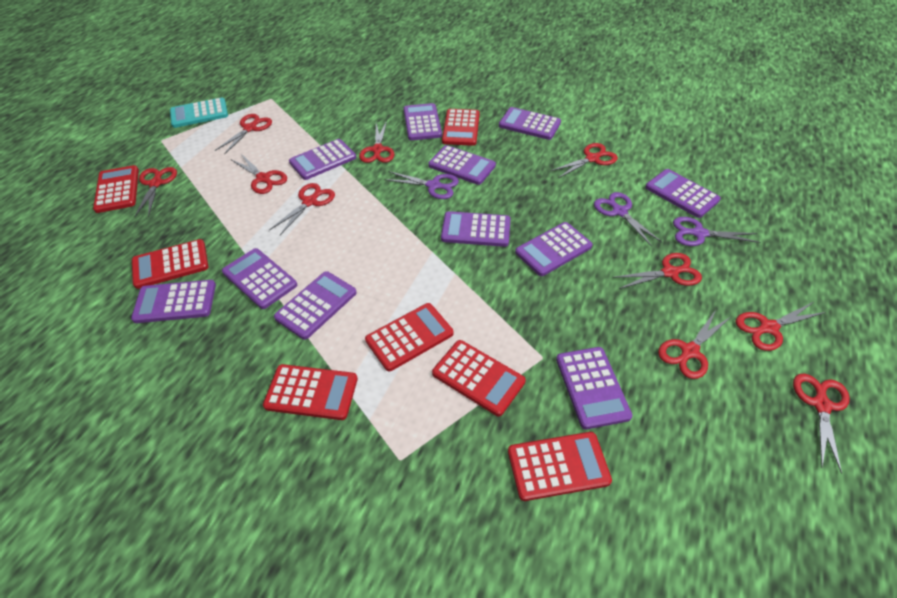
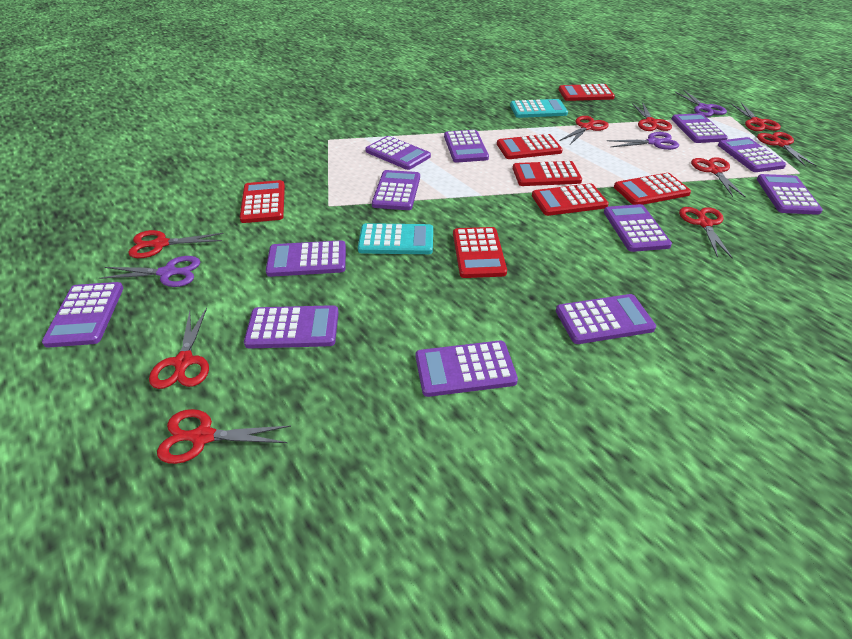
purple calculator: 11 -> 12
red scissors: 10 -> 9
turquoise calculator: 1 -> 2

